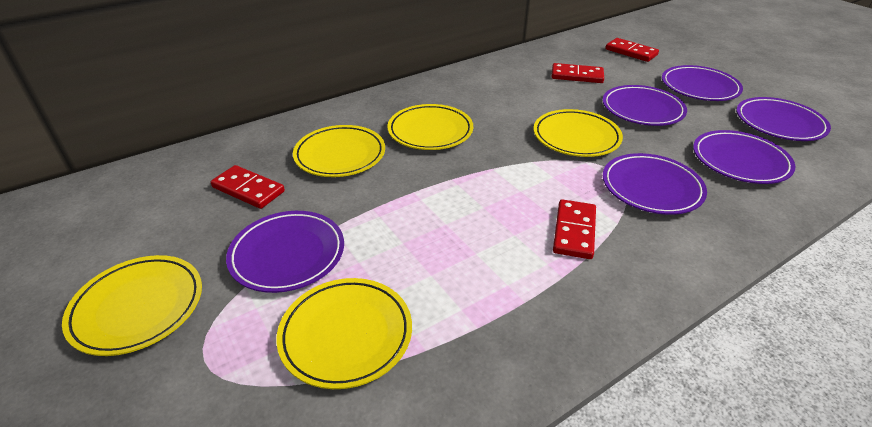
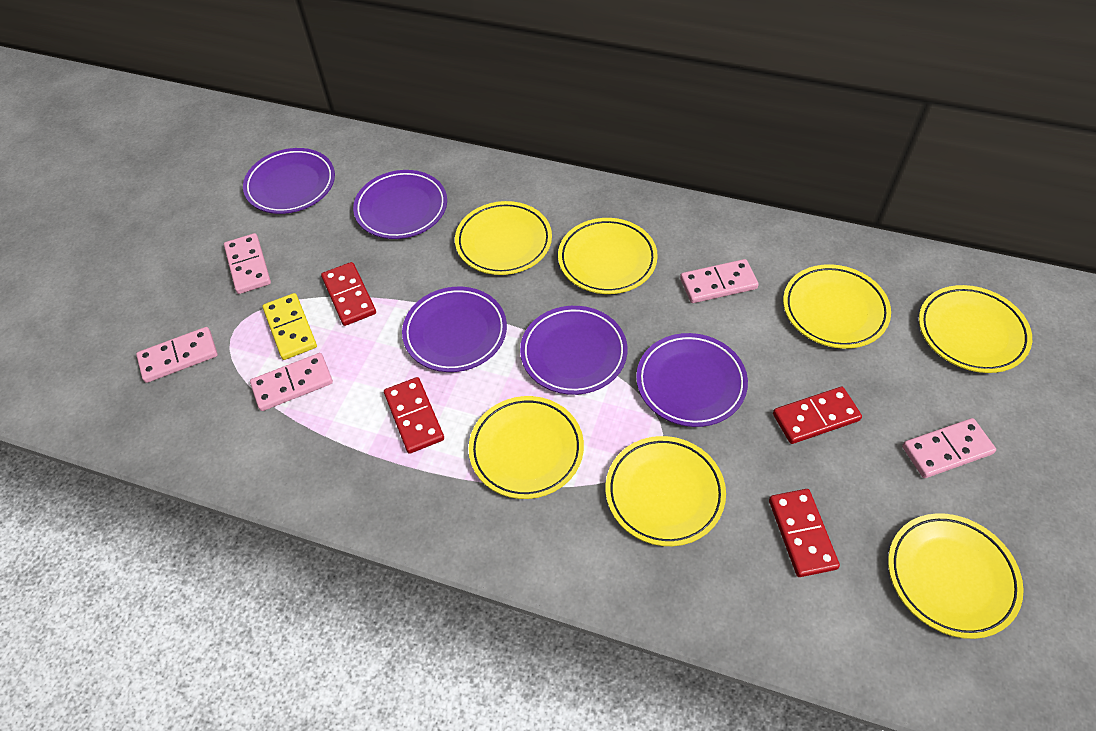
pink domino: 0 -> 5
purple plate: 6 -> 5
yellow domino: 0 -> 1
yellow plate: 5 -> 7

